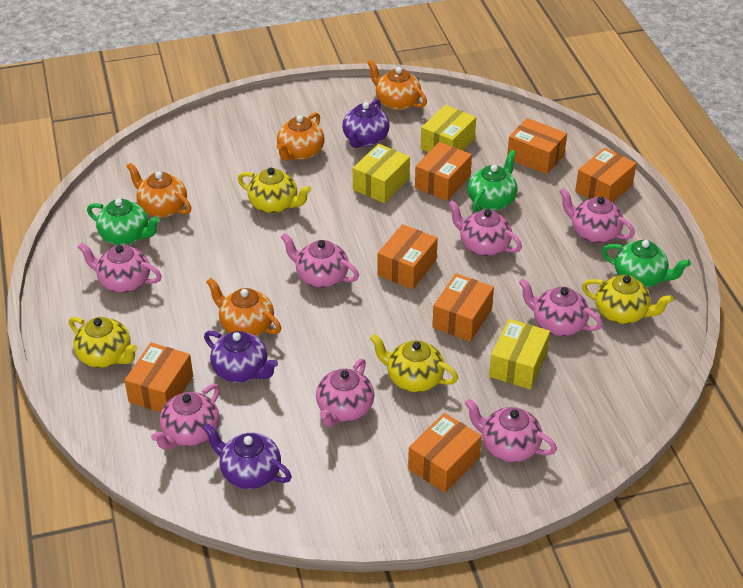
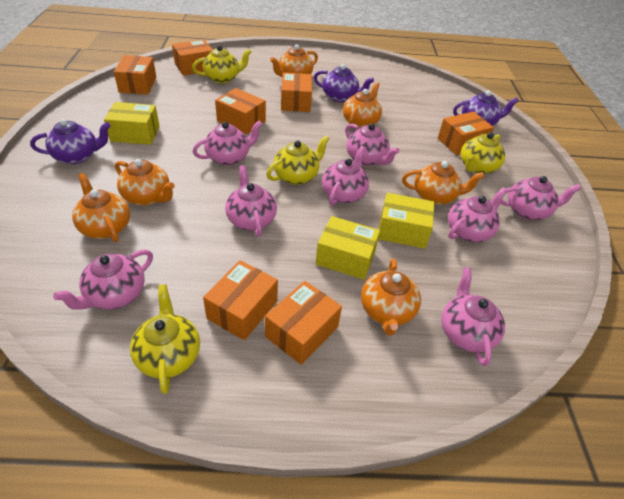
green teapot: 3 -> 0
orange teapot: 4 -> 6

